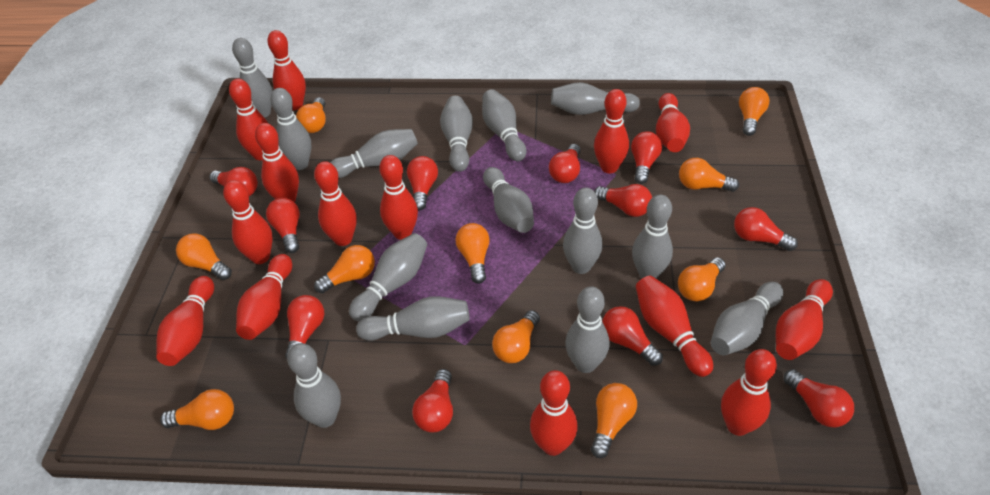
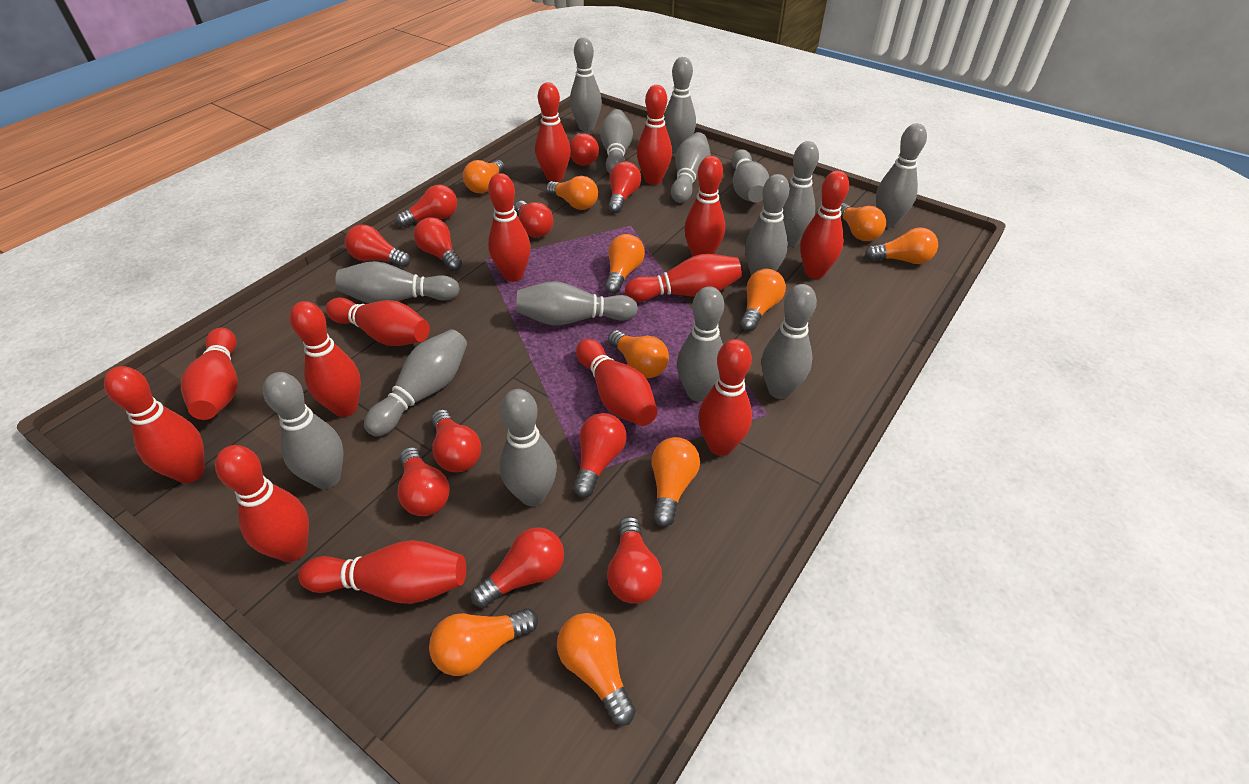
grey bowling pin: 14 -> 15

